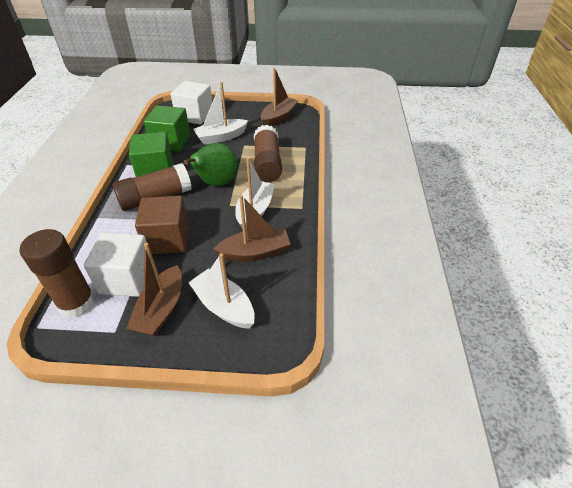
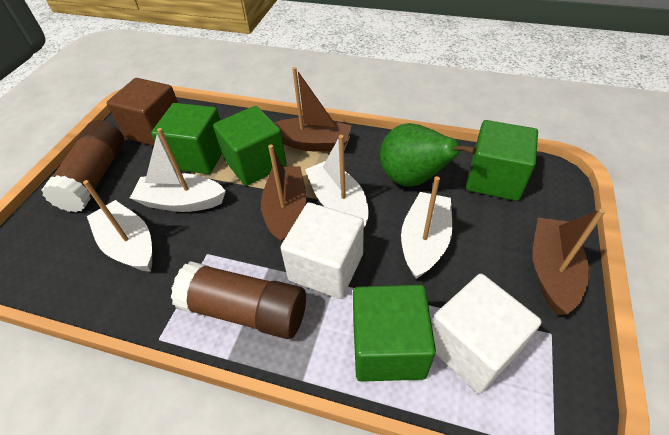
brown glue stick: 3 -> 2
green cube: 2 -> 4
white boat: 3 -> 4

